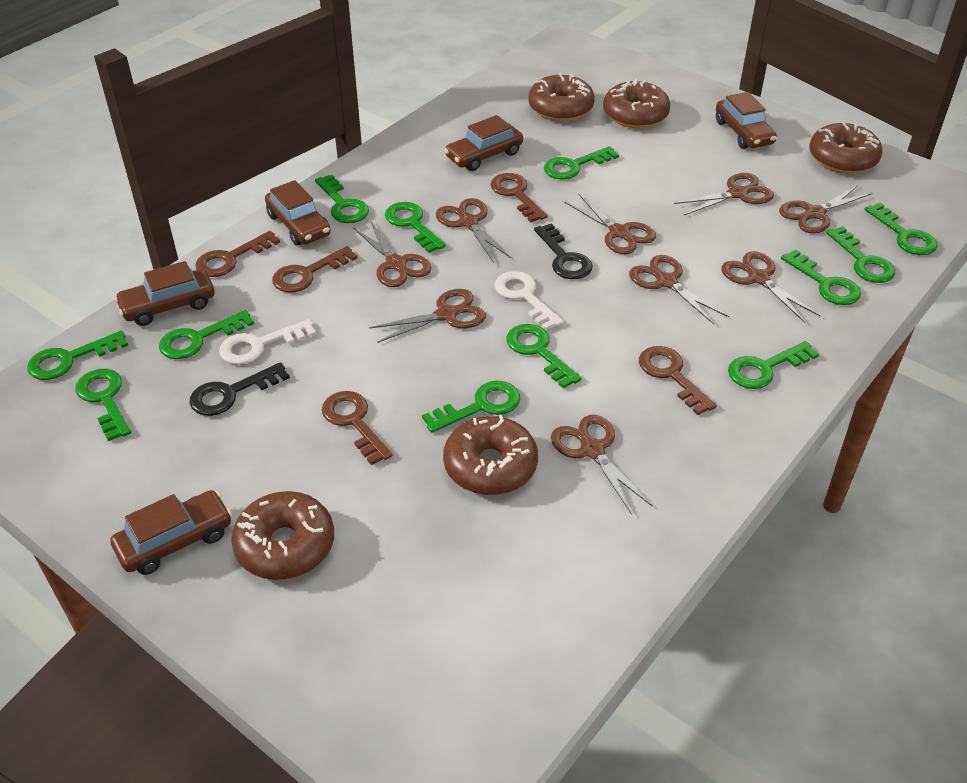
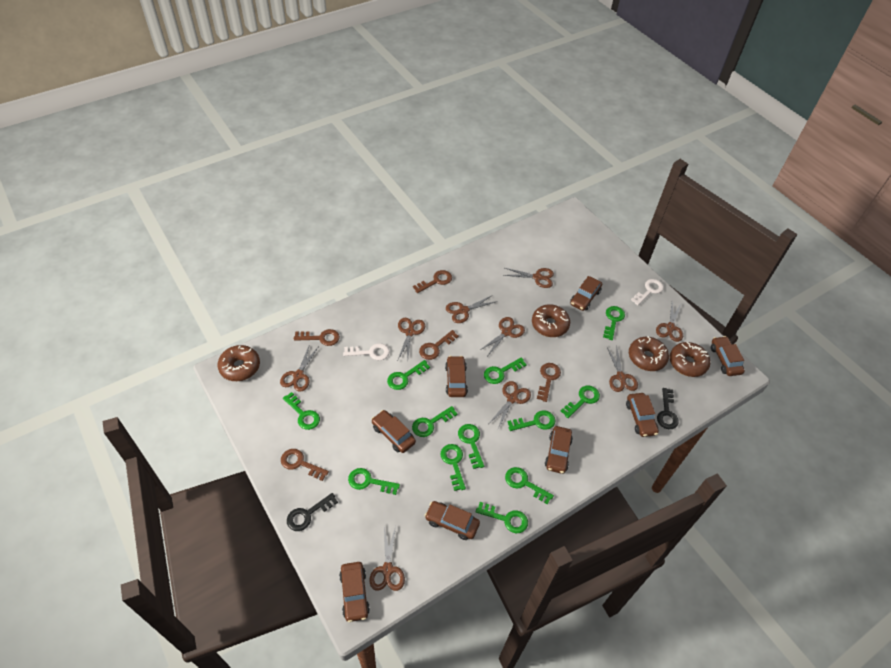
brown car: 5 -> 8
brown donut: 5 -> 4

